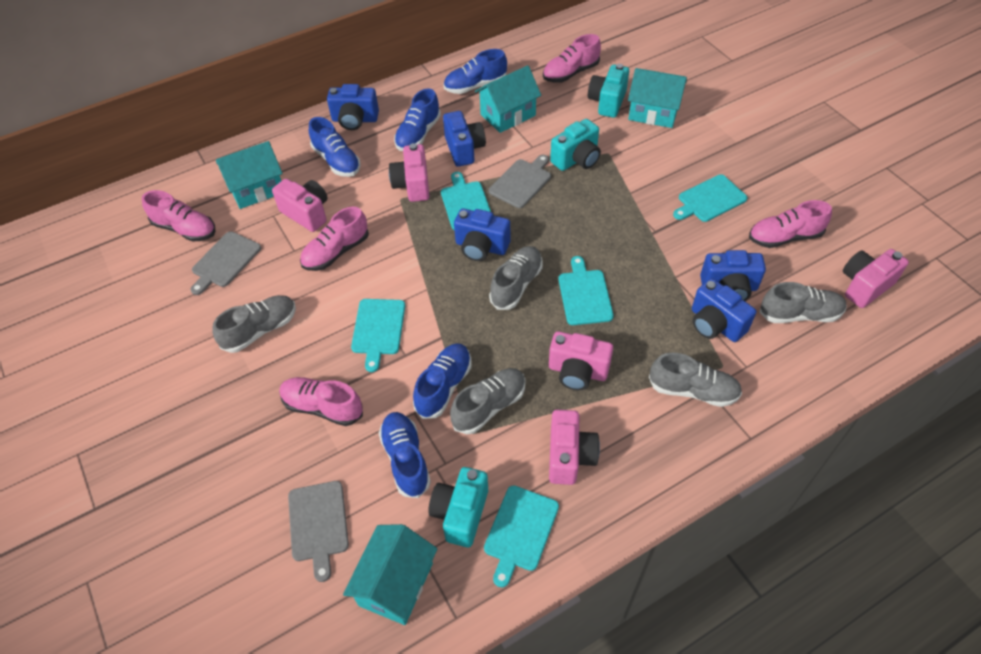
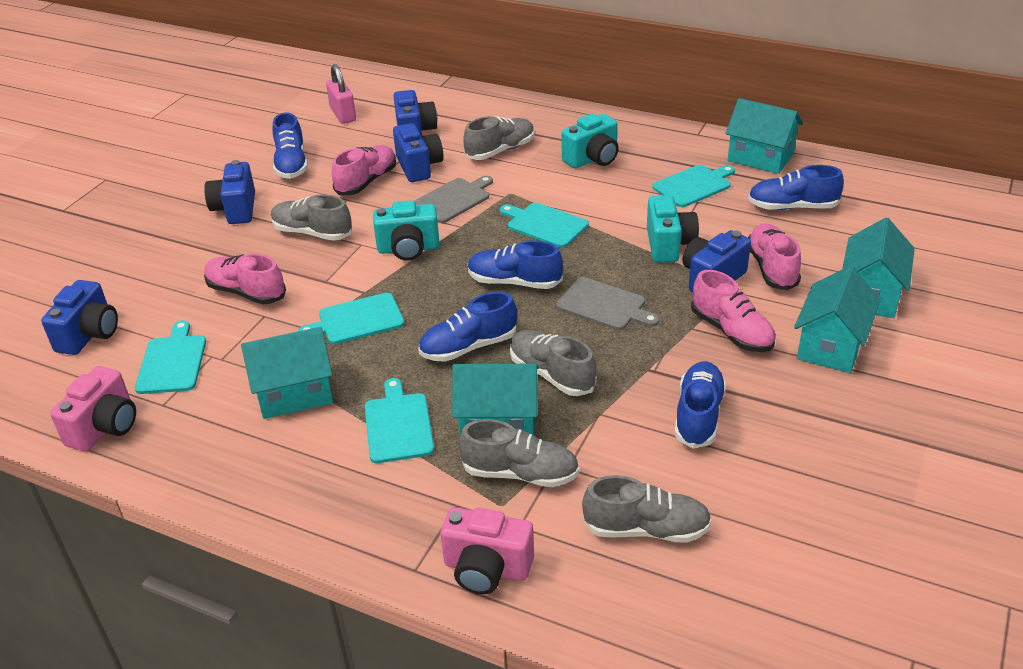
grey cutting board: 3 -> 2
pink camera: 5 -> 2
pink padlock: 0 -> 1
pink shoe: 5 -> 4
turquoise house: 4 -> 5

